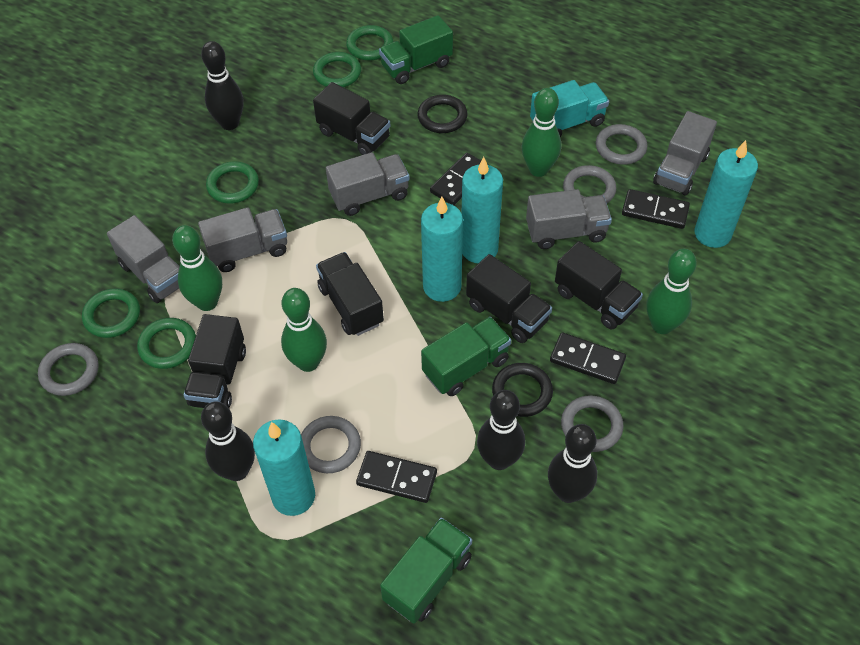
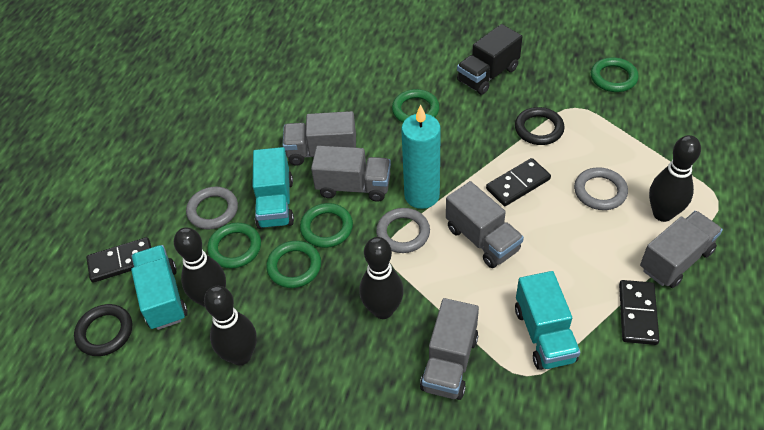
black domino: 4 -> 3
black truck: 5 -> 1
green bowling pin: 4 -> 0
green truck: 3 -> 0
grey ring: 5 -> 3
turquoise candle: 4 -> 1
turquoise truck: 1 -> 3

